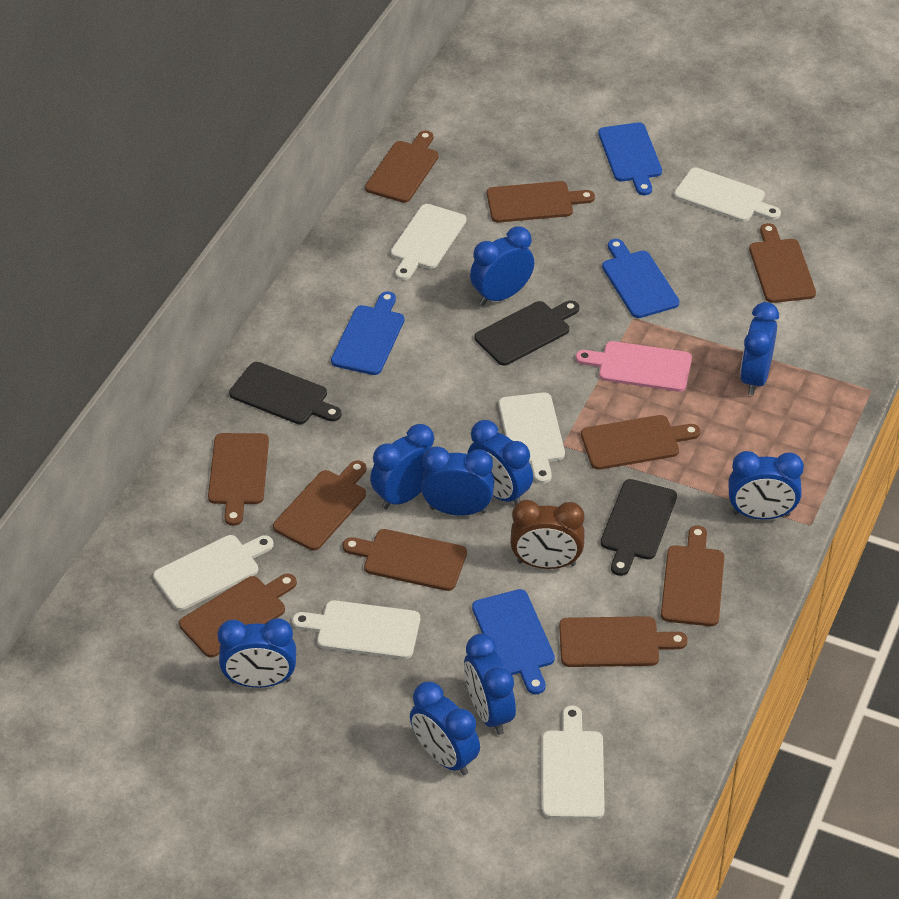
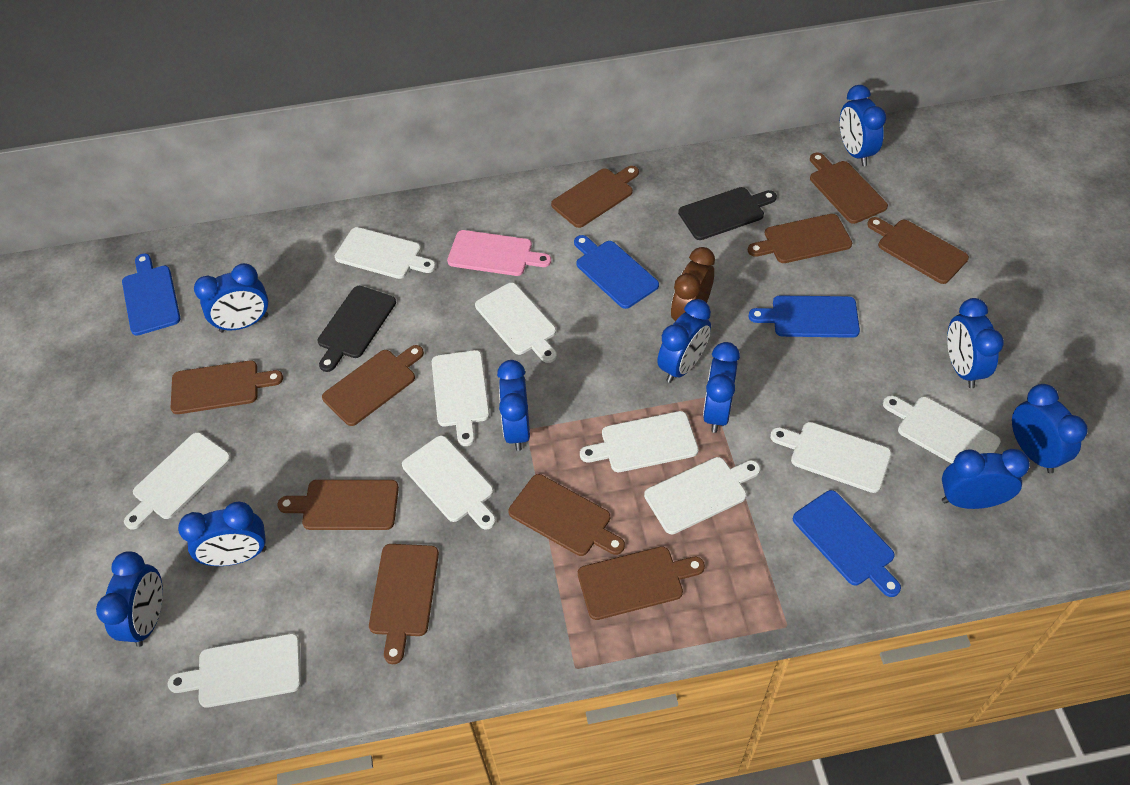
black cutting board: 3 -> 2
blue clock: 9 -> 10
white cutting board: 6 -> 10

